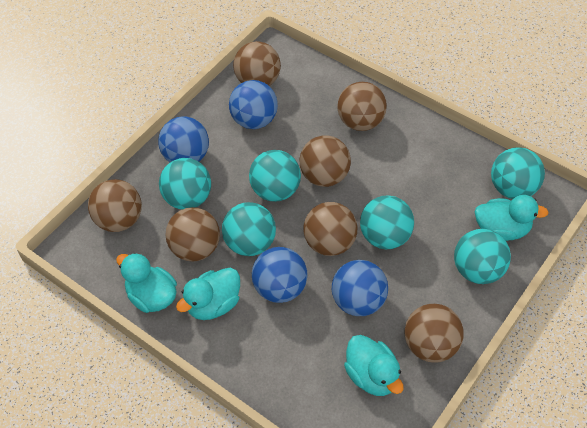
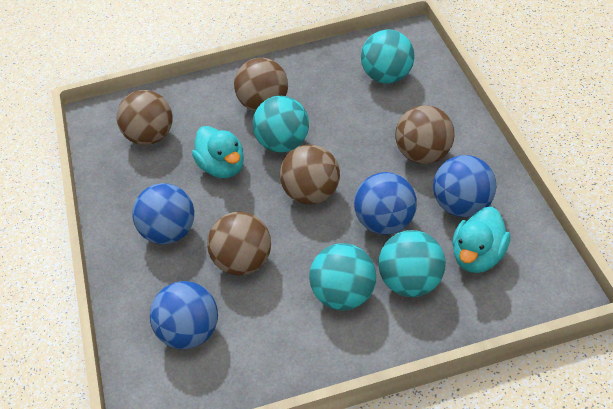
brown ball: 7 -> 5
turquoise ball: 6 -> 4
turquoise duck: 4 -> 2

